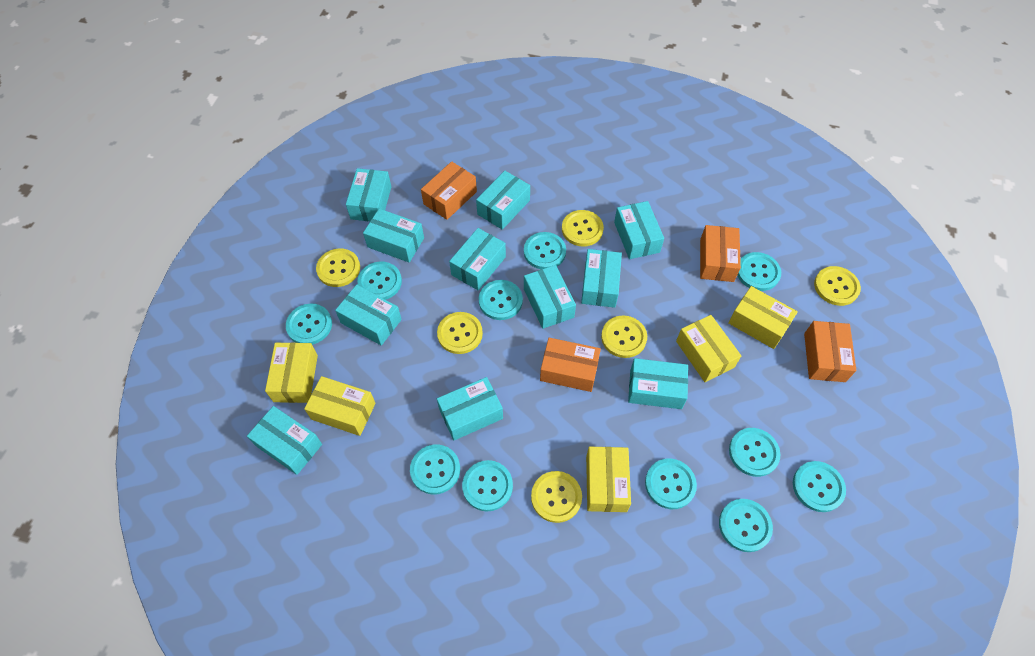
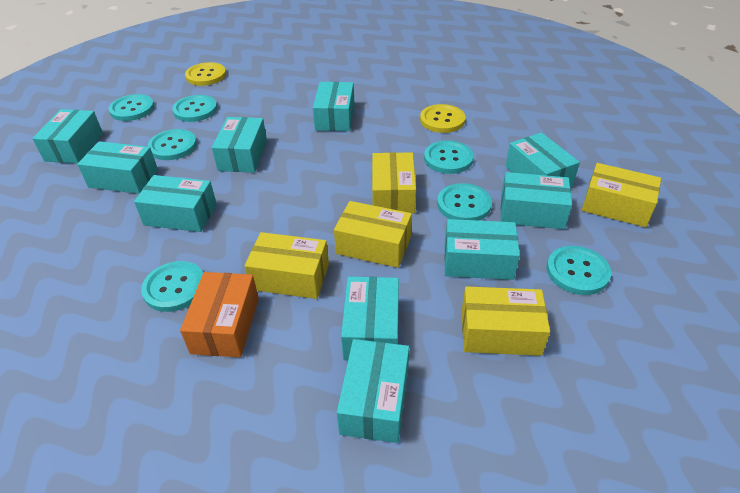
orange box: 4 -> 1
turquoise box: 11 -> 10
turquoise button: 11 -> 7
yellow button: 6 -> 2

